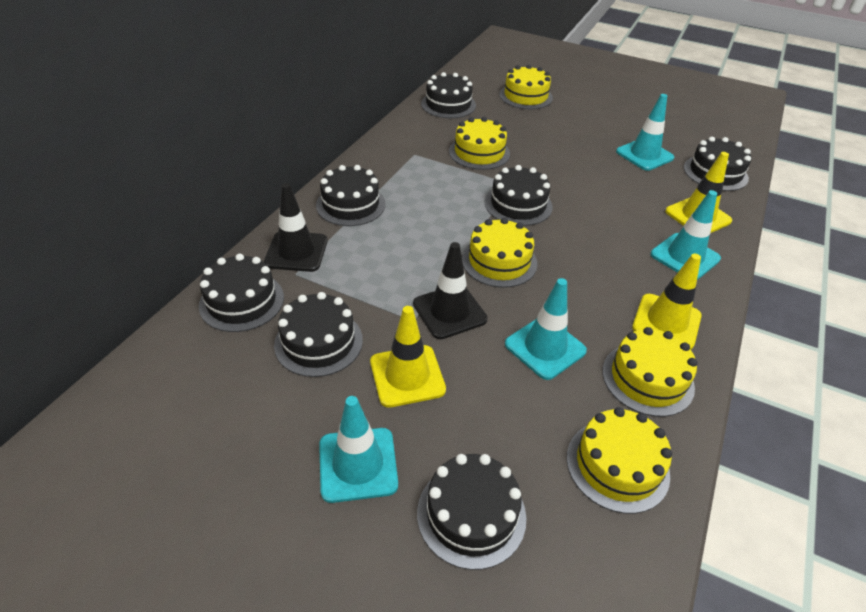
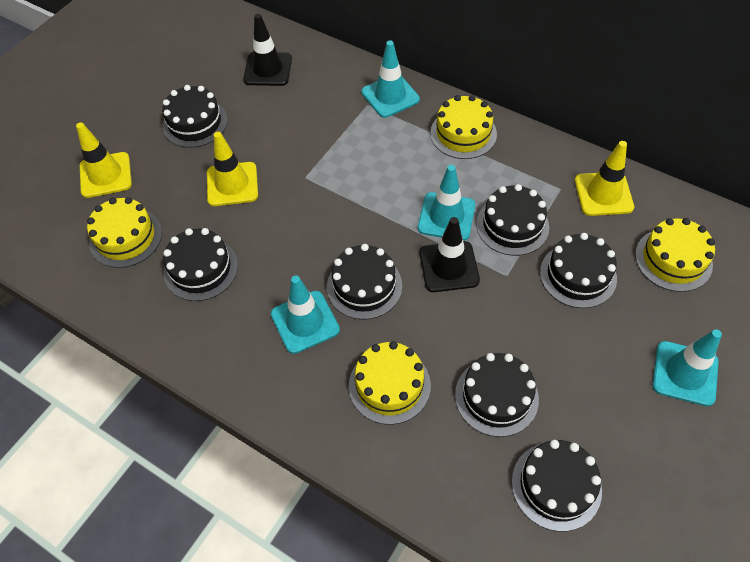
yellow cake: 5 -> 4

